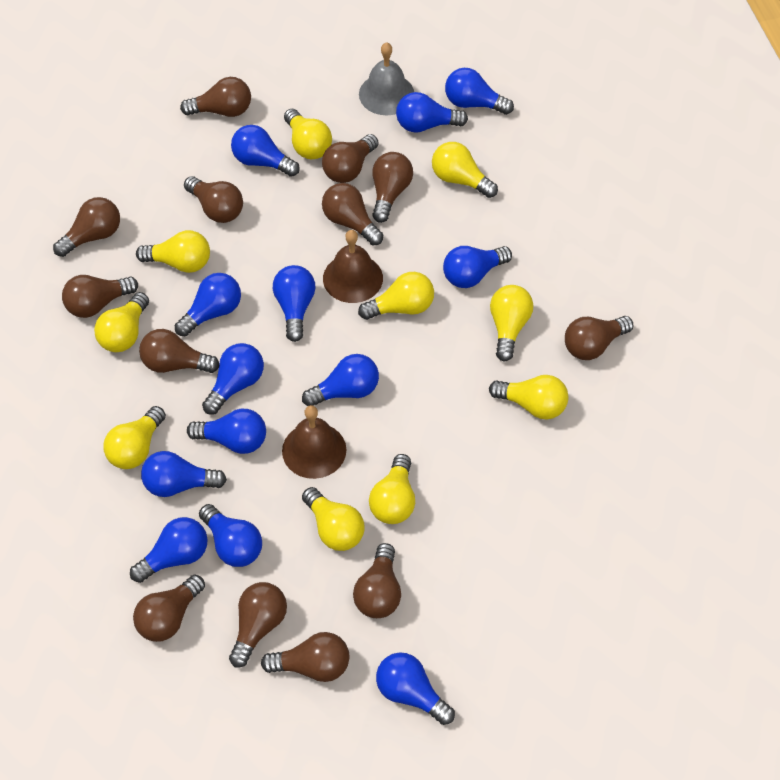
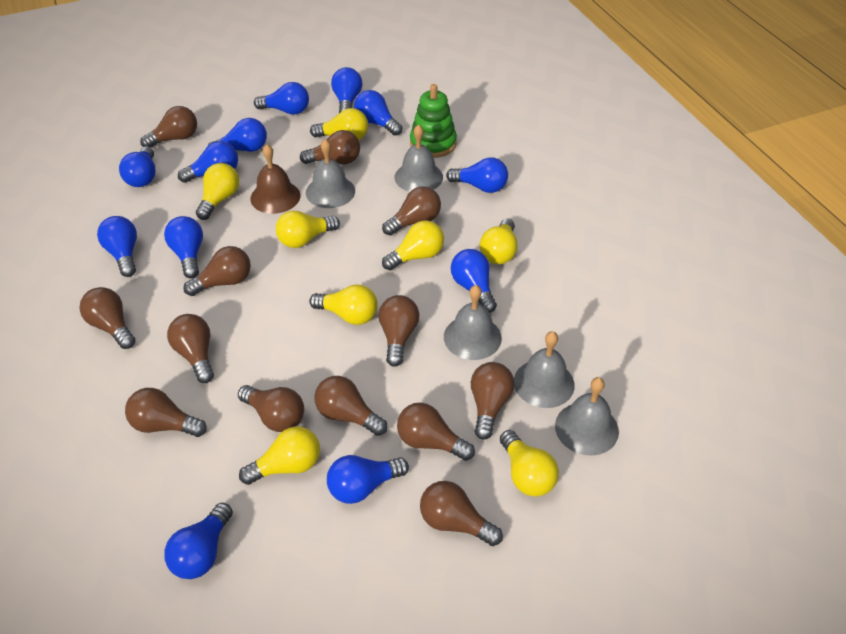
blue light bulb: 13 -> 12
brown bell: 2 -> 1
green stacking toy: 0 -> 1
grey bell: 1 -> 5
yellow light bulb: 10 -> 8

